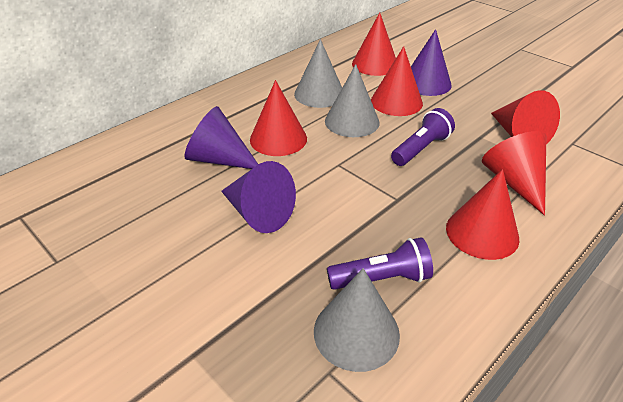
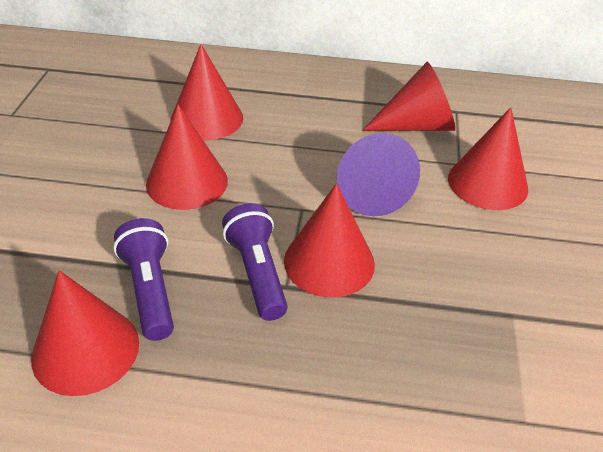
grey cone: 3 -> 0
purple cone: 3 -> 1

